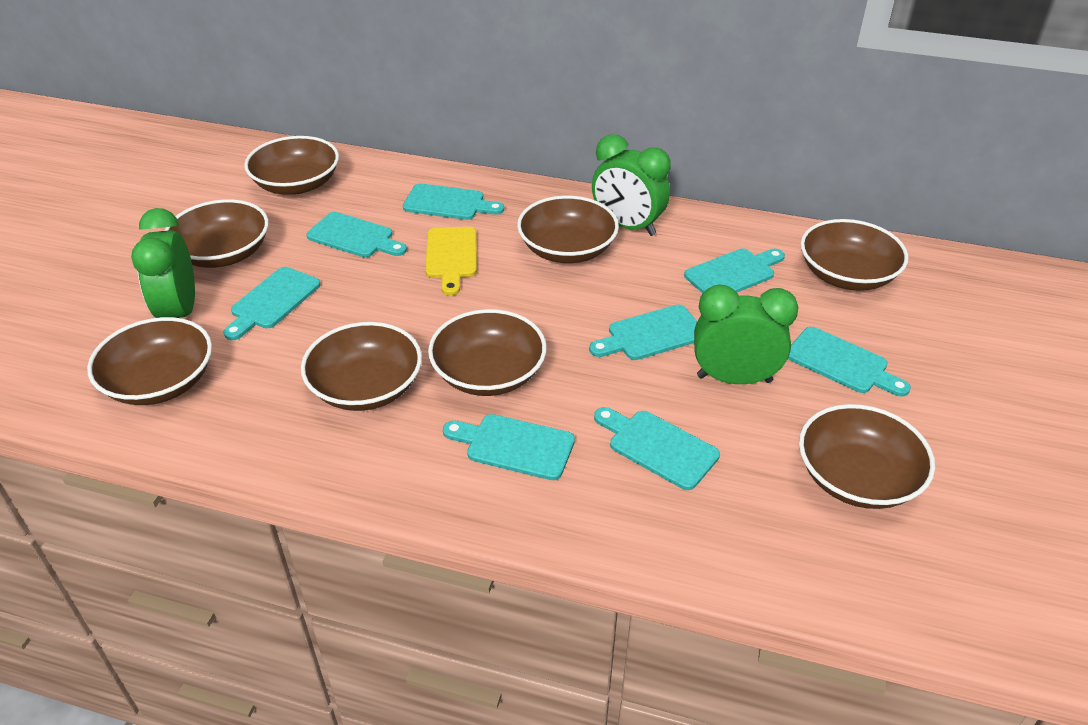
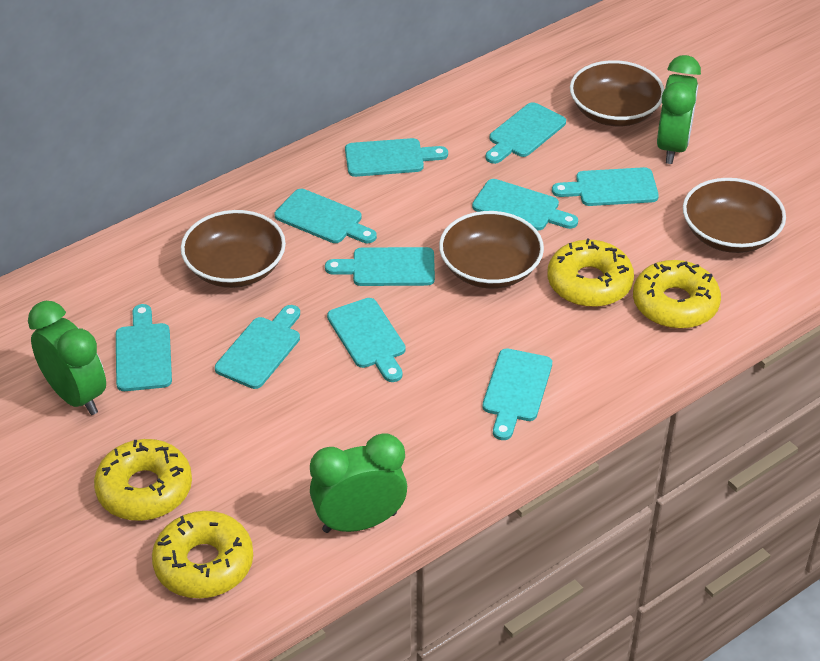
brown bowl: 8 -> 4
turquoise cutting board: 8 -> 10
yellow cutting board: 1 -> 0
yellow donut: 0 -> 4

